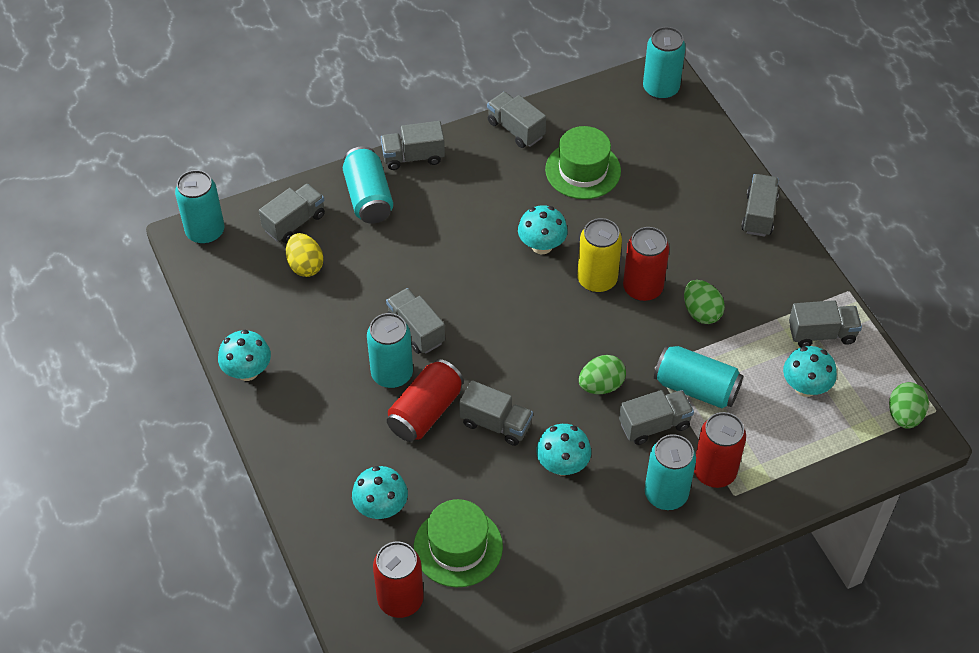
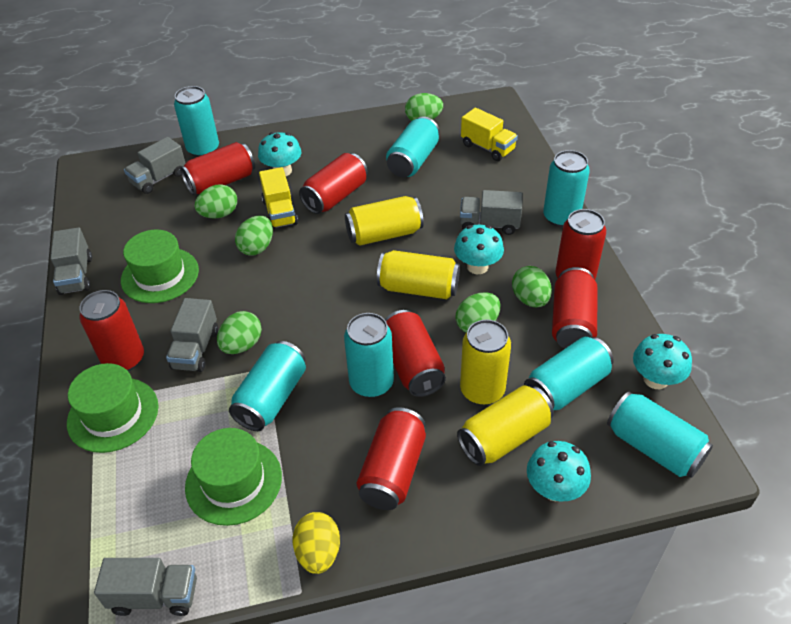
green egg: 3 -> 6
green hat: 2 -> 3
grey truck: 8 -> 5
red can: 4 -> 7
turquoise can: 6 -> 7
turquoise mushroom: 5 -> 4
yellow can: 1 -> 4
yellow truck: 0 -> 2

